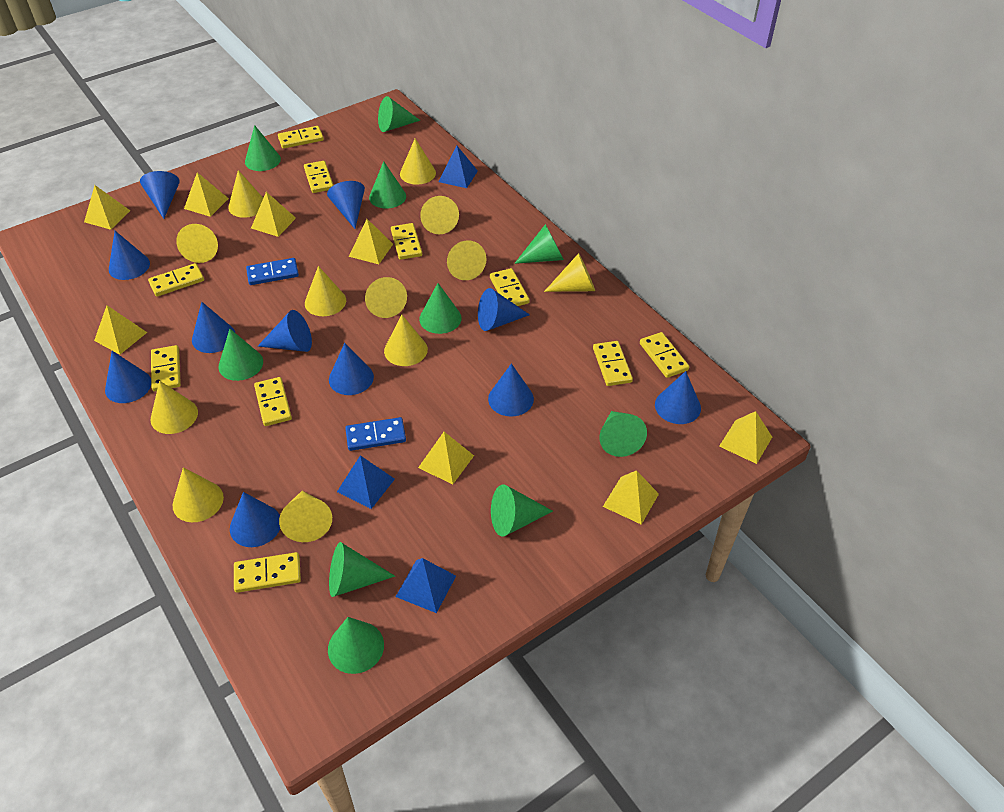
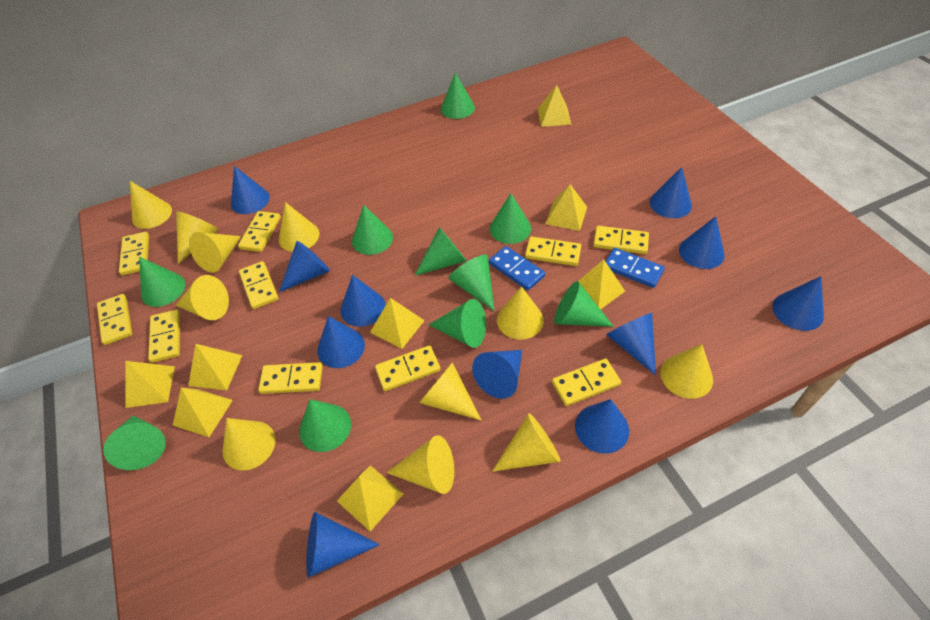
blue pyramid: 3 -> 0
yellow cone: 12 -> 11

